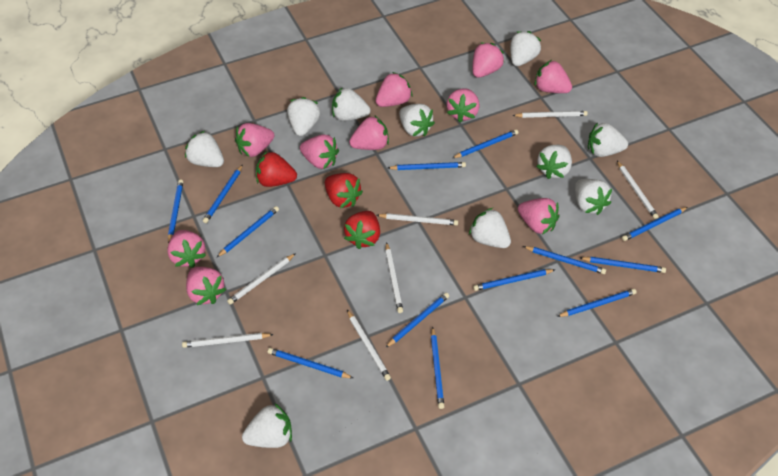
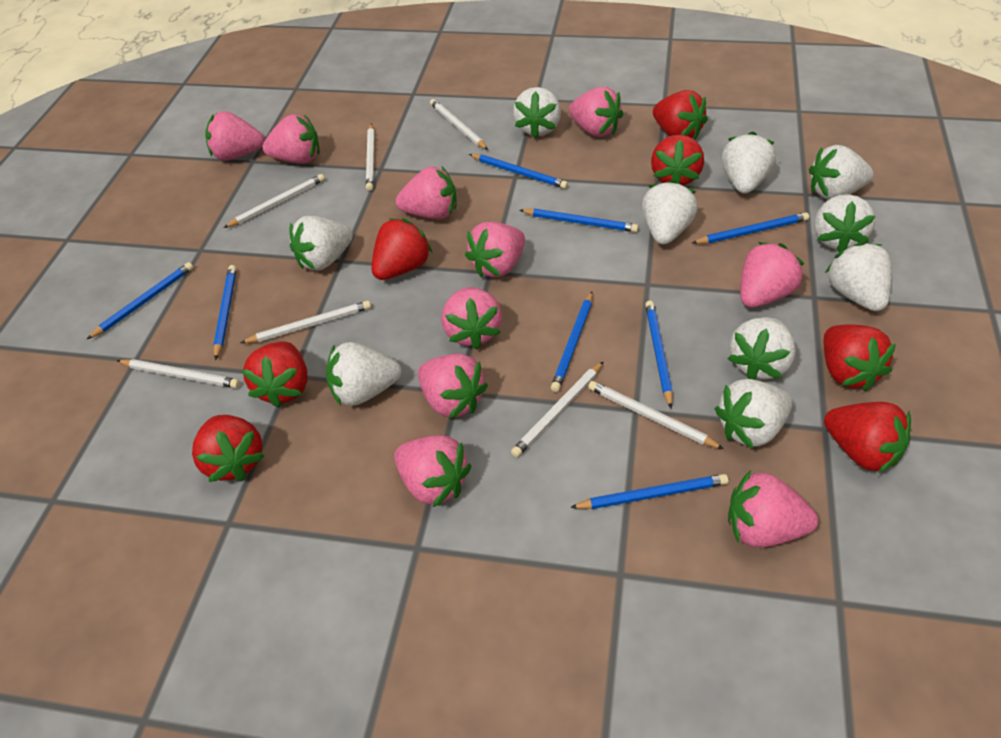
blue pencil: 13 -> 8
red strawberry: 3 -> 7

